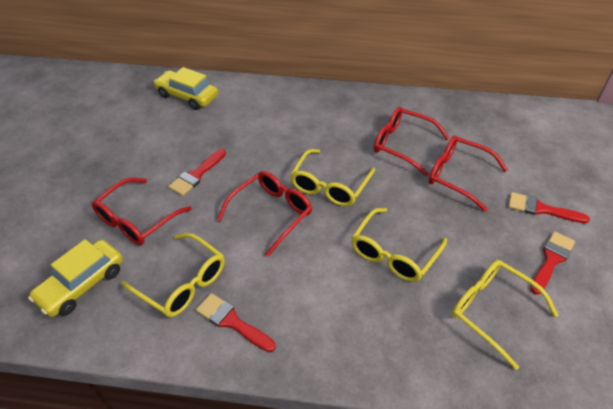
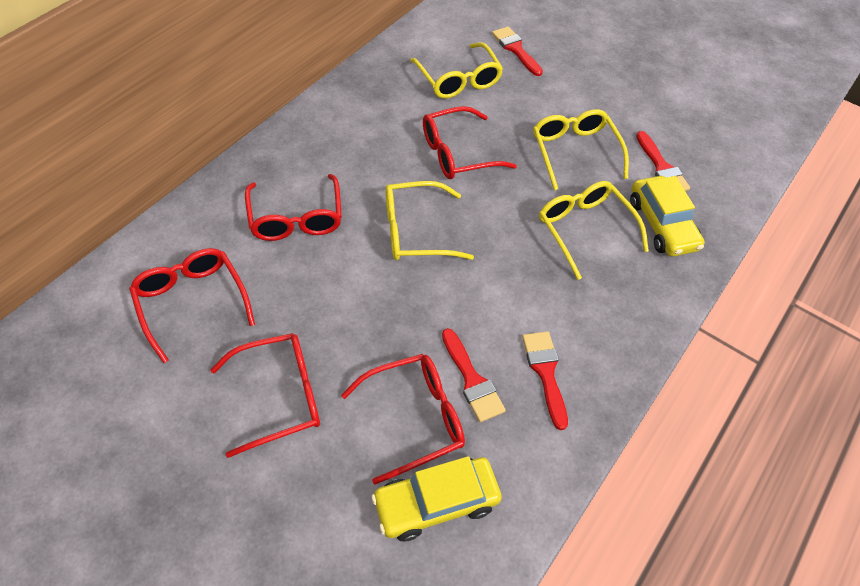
red glasses: 4 -> 5

